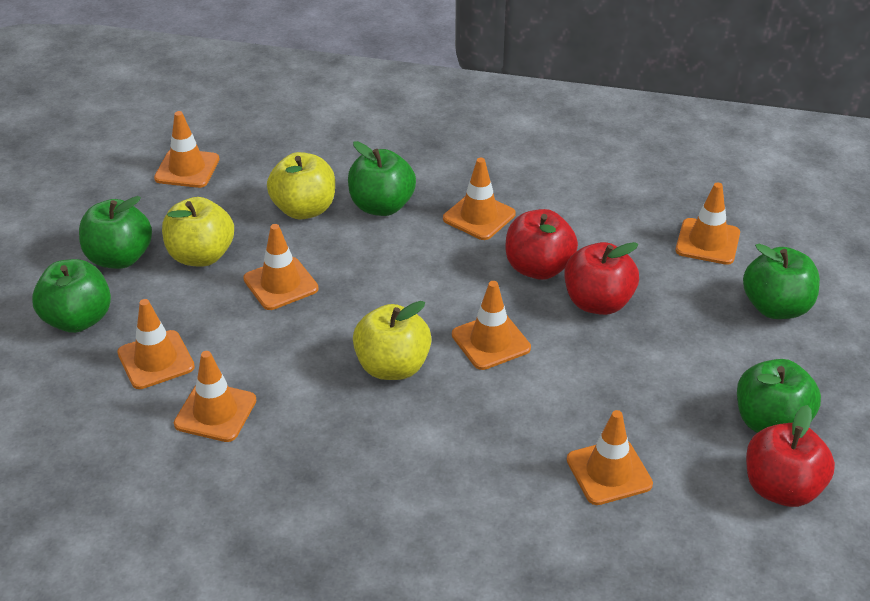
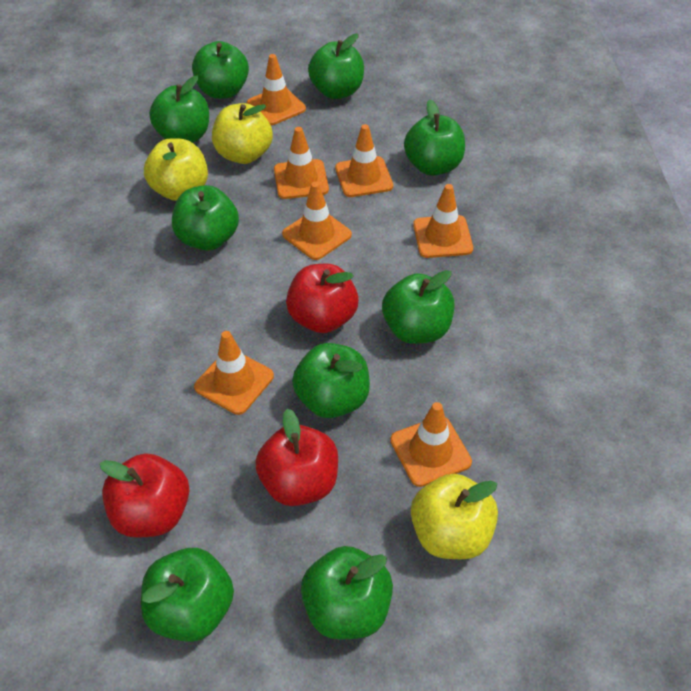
green apple: 5 -> 9
orange traffic cone: 8 -> 7

